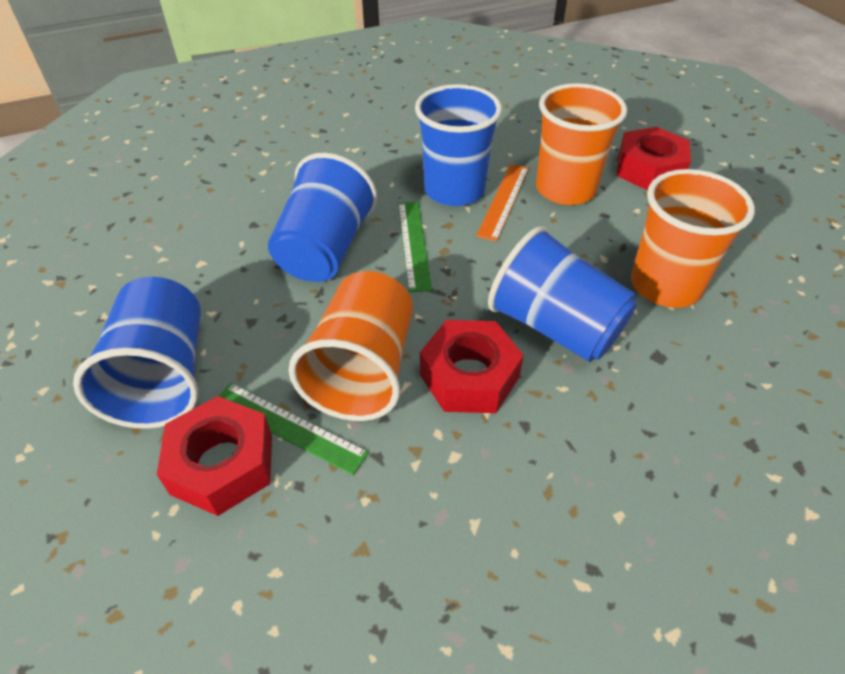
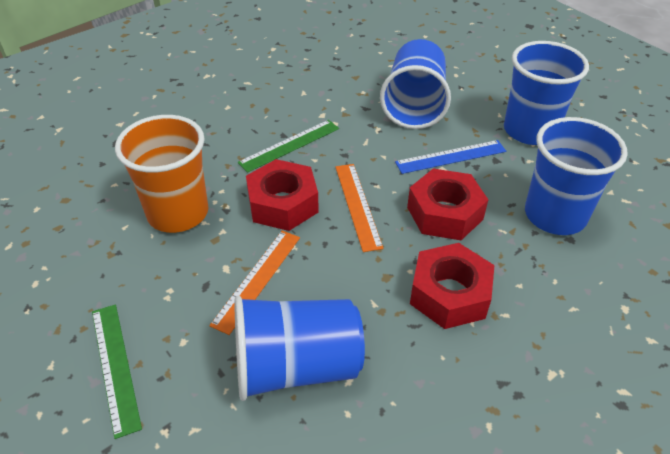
blue ruler: 0 -> 1
orange cup: 3 -> 1
orange ruler: 1 -> 2

